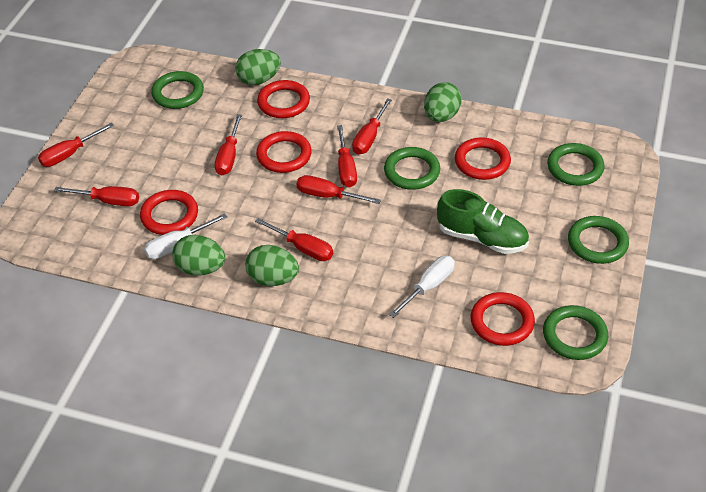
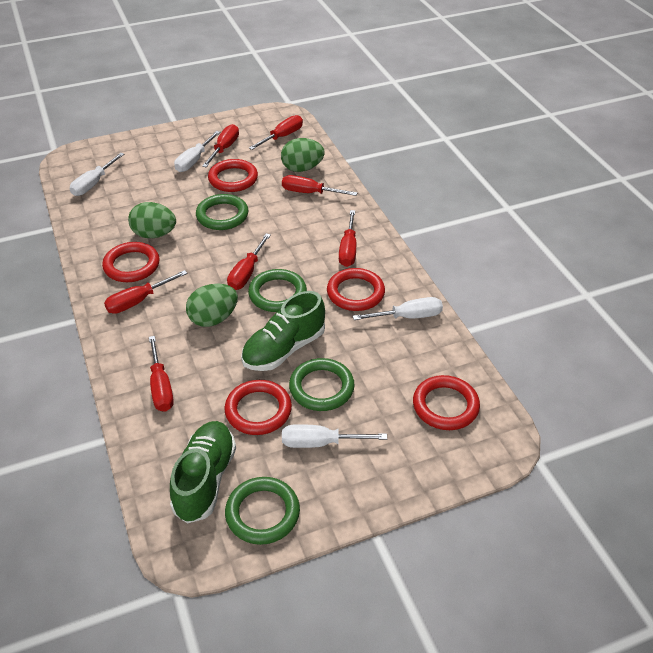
green egg: 4 -> 3
green ring: 5 -> 4
green shoe: 1 -> 2
white screwdriver: 2 -> 4

